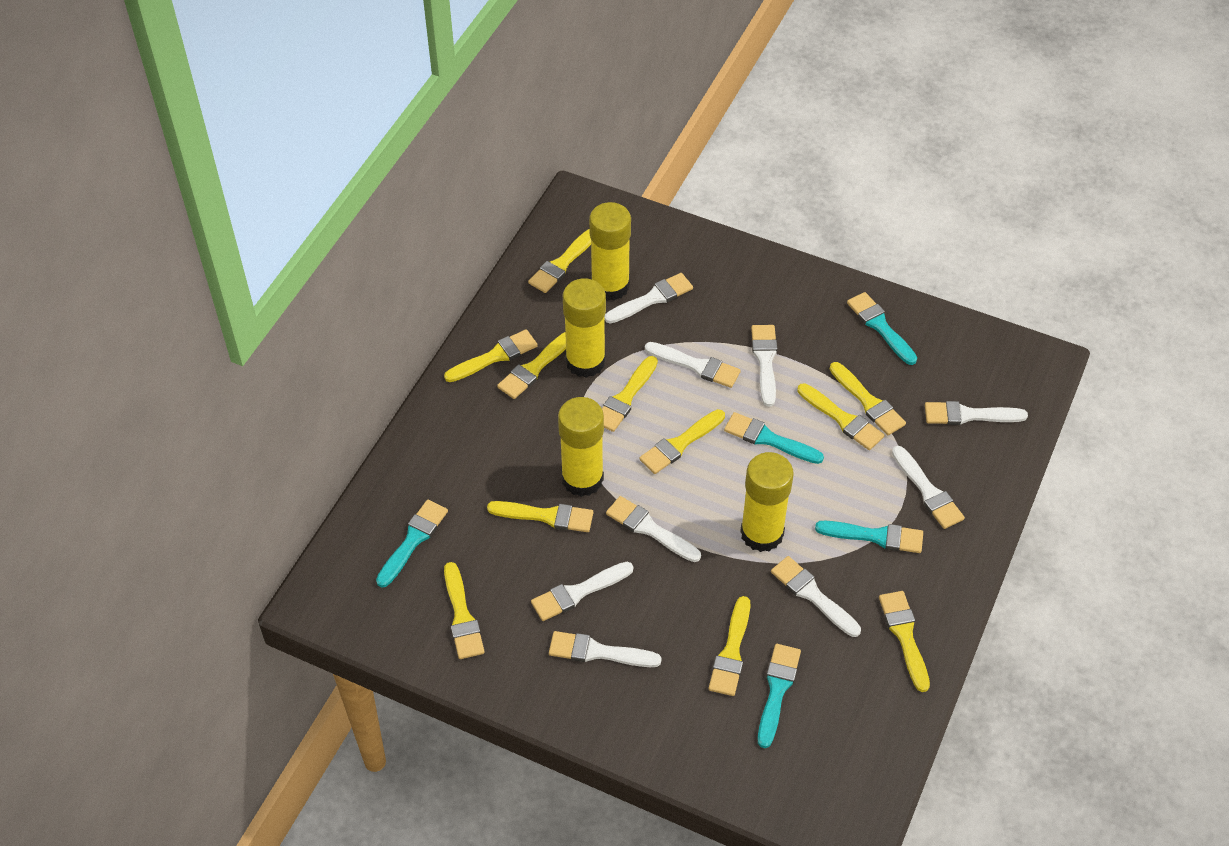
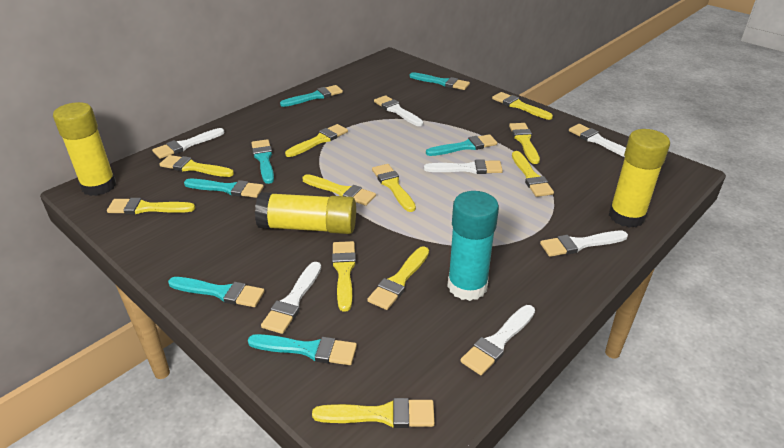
turquoise brush: 5 -> 7
turquoise glue stick: 0 -> 1
white brush: 9 -> 7
yellow glue stick: 4 -> 3

